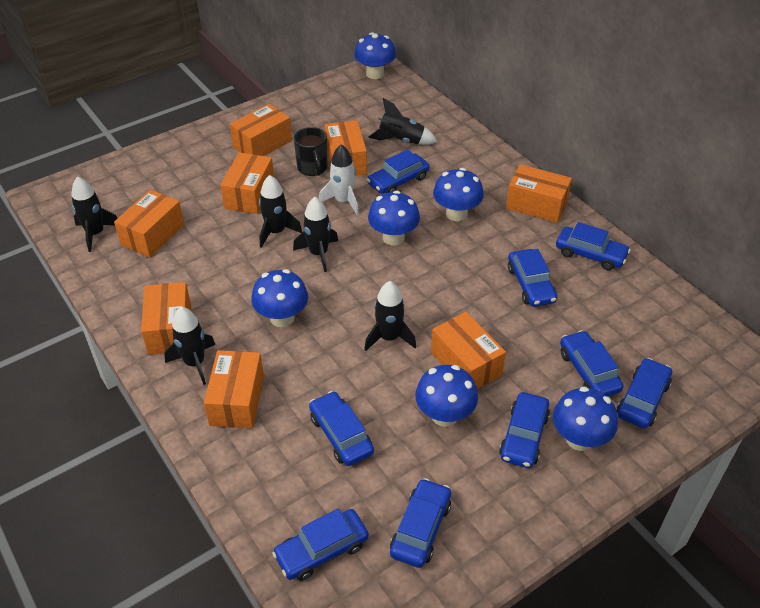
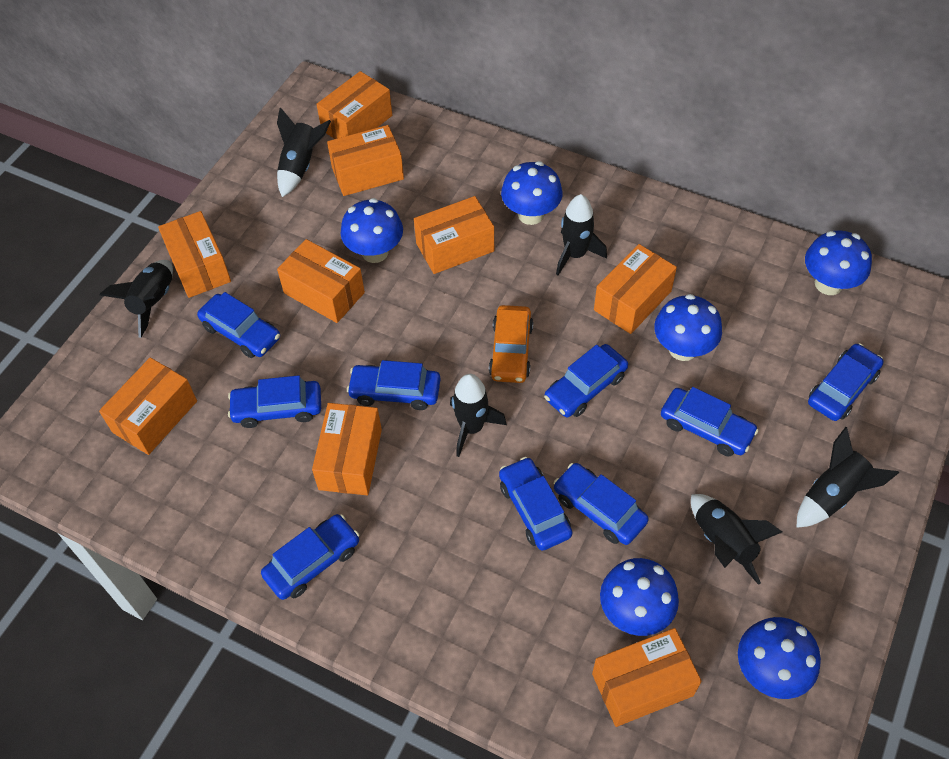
black mug: 1 -> 0
orange box: 8 -> 9
orange car: 0 -> 1
white rocket: 1 -> 0

